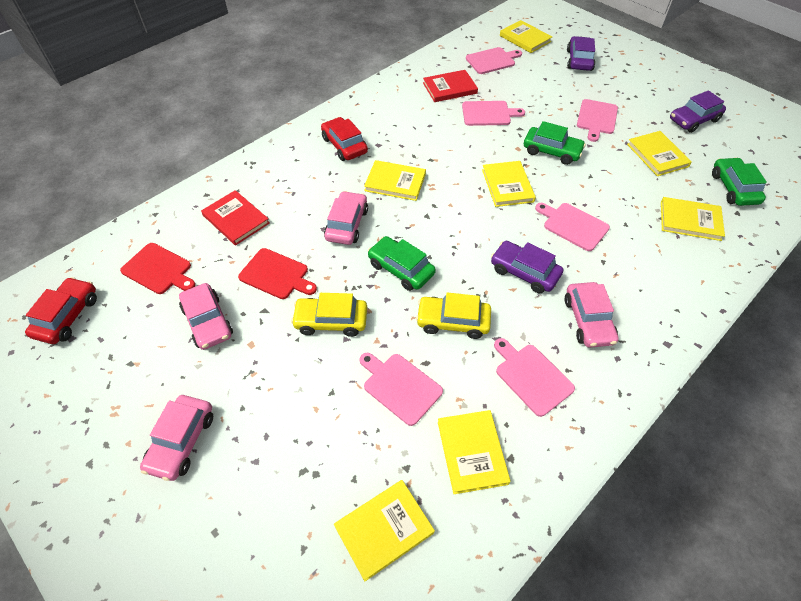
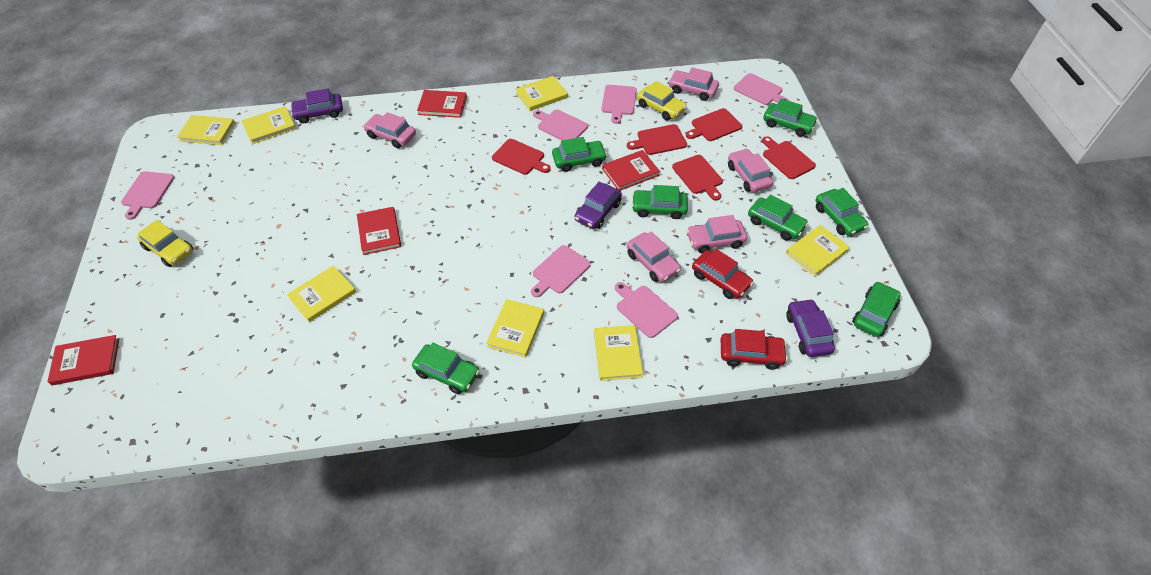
green car: 3 -> 7
pink car: 4 -> 5
red book: 2 -> 4
red cutting board: 2 -> 5

